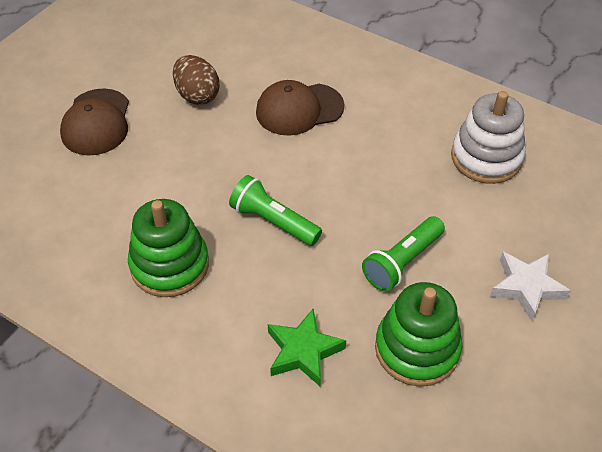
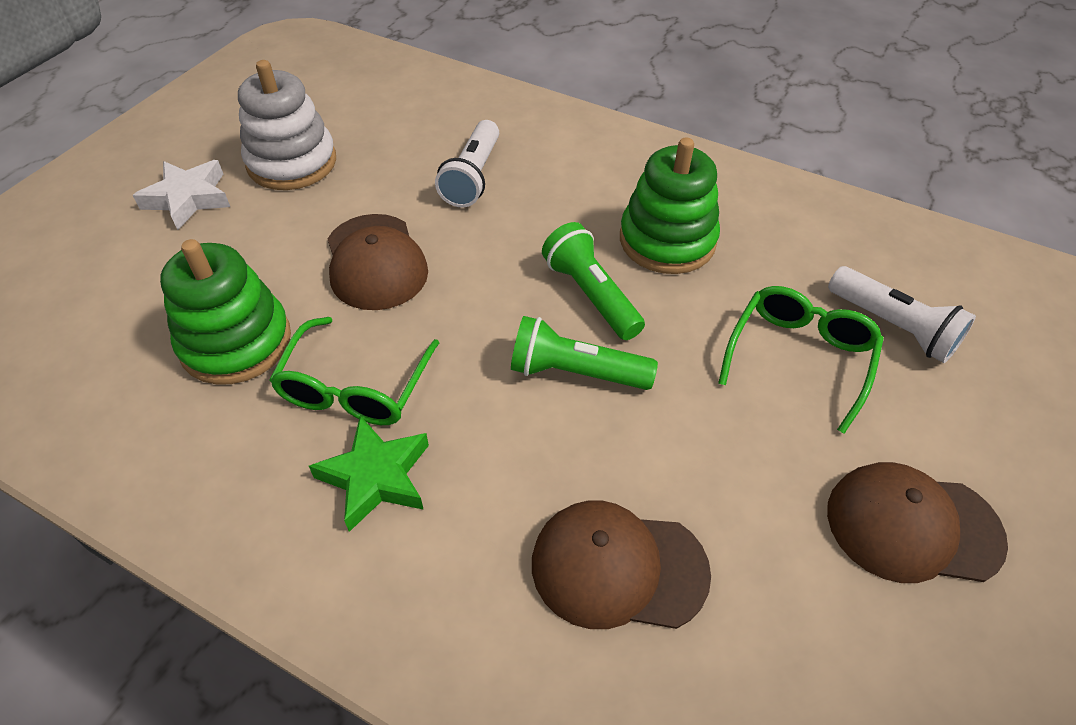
brown cap: 2 -> 3
brown egg: 1 -> 0
green glasses: 0 -> 2
white flashlight: 0 -> 2

